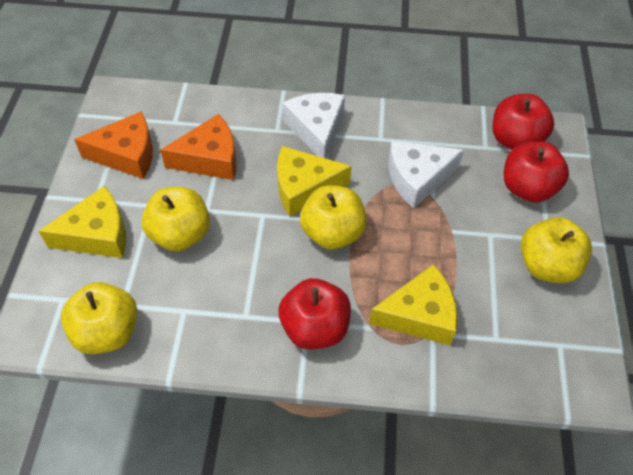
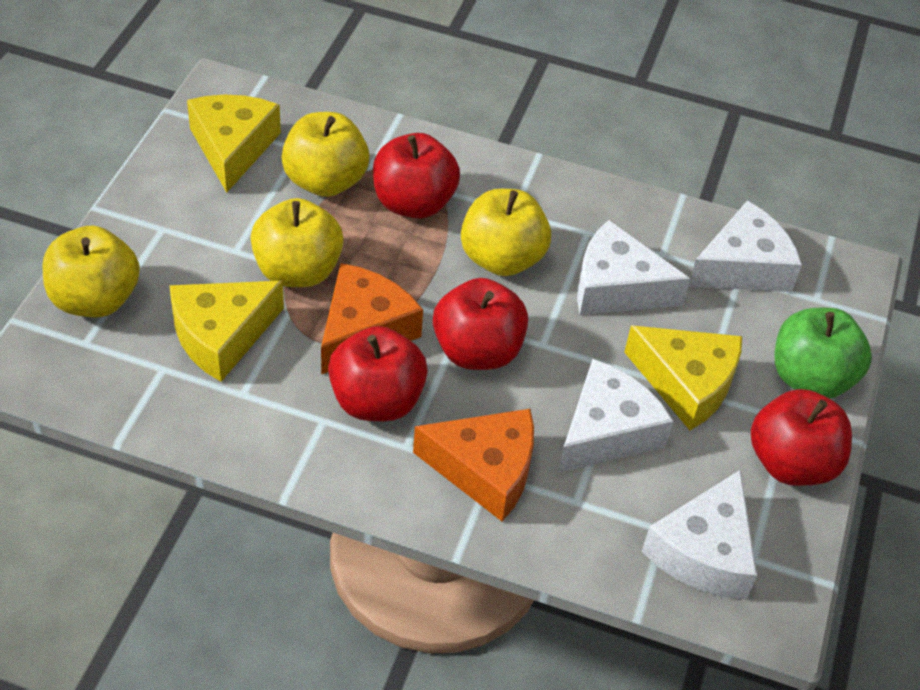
green apple: 0 -> 1
red apple: 3 -> 4
white cheese: 2 -> 4

